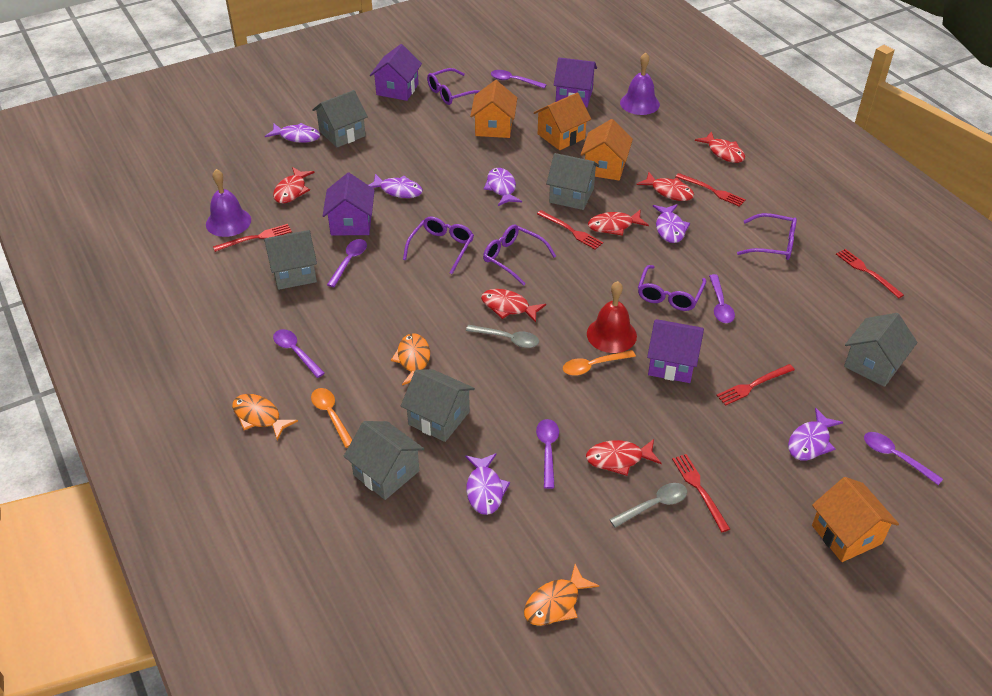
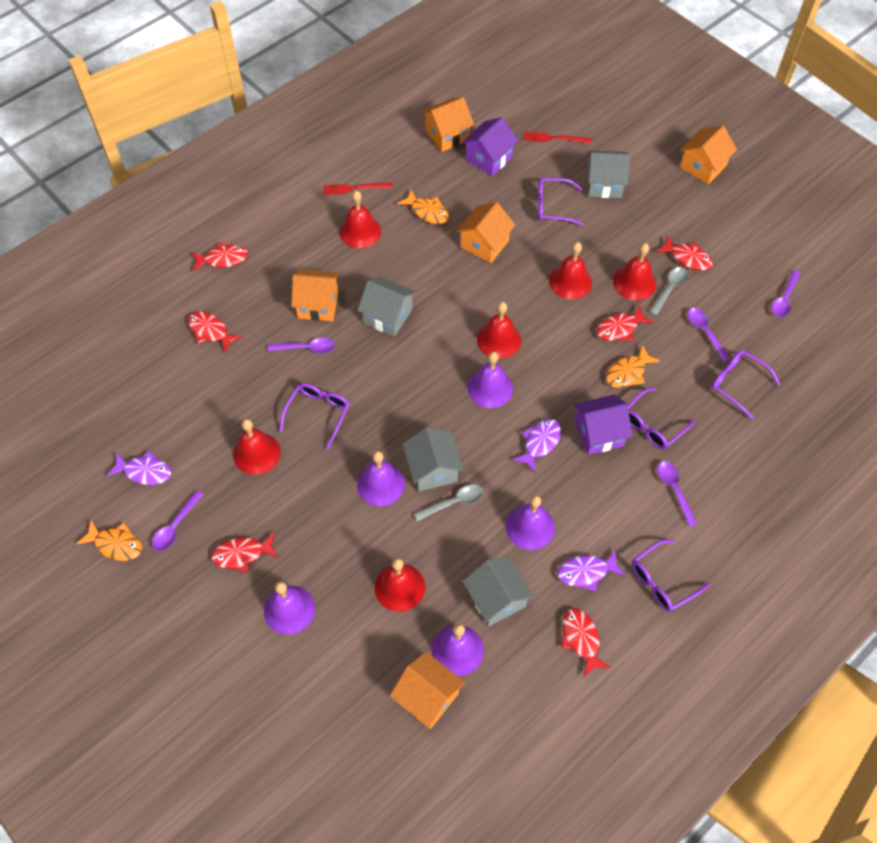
grey house: 6 -> 4
orange house: 4 -> 5
orange spoon: 2 -> 0
purple bell: 2 -> 5
purple fish: 6 -> 3
purple house: 4 -> 2
purple spoon: 6 -> 5
red bell: 1 -> 6
red fork: 6 -> 2

